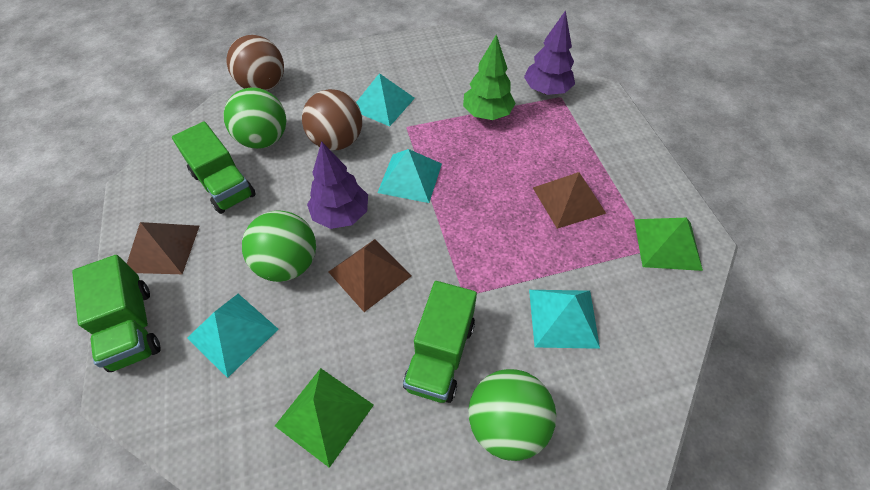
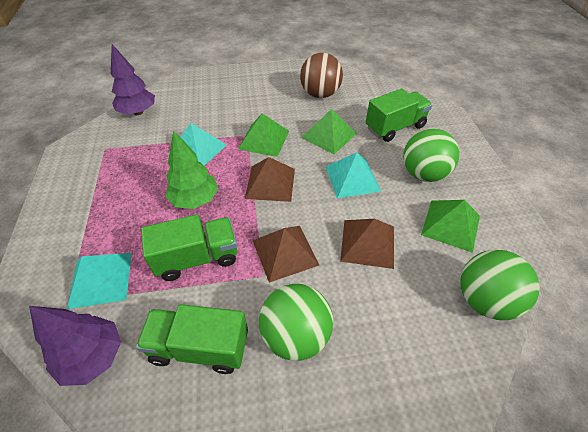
brown ball: 2 -> 1
green pyramid: 2 -> 3
turquoise pyramid: 4 -> 3

